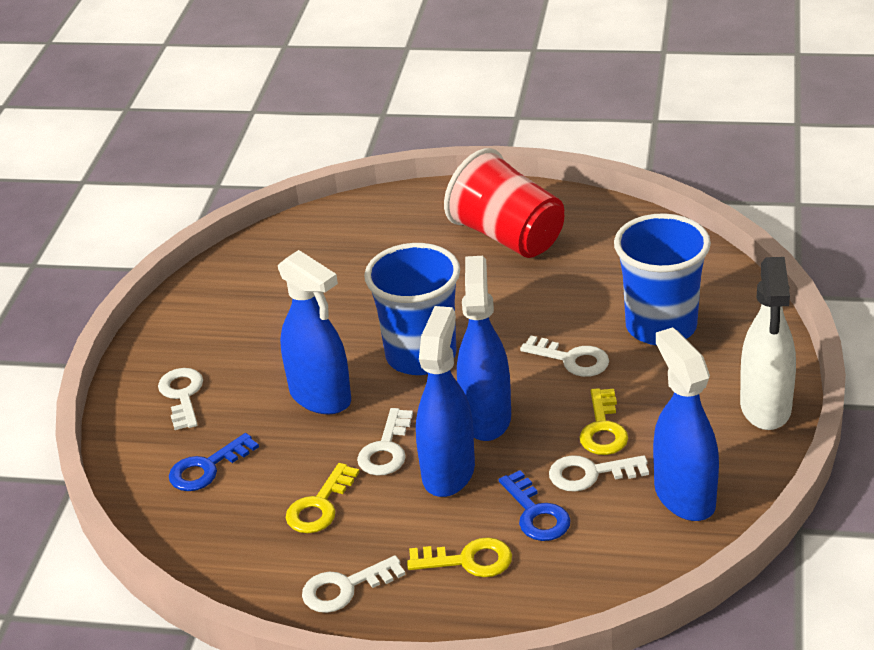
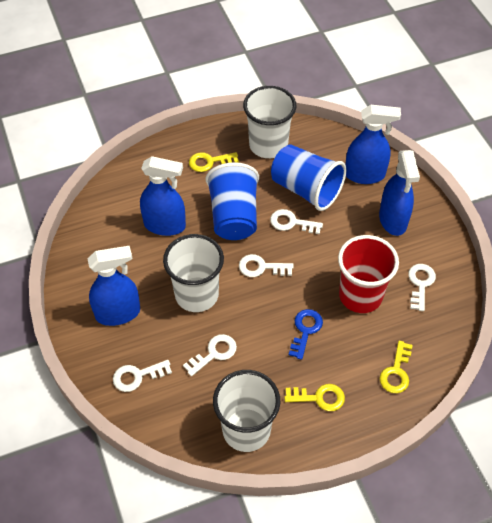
blue key: 2 -> 1
white cup: 0 -> 3
white spray bottle: 1 -> 0

